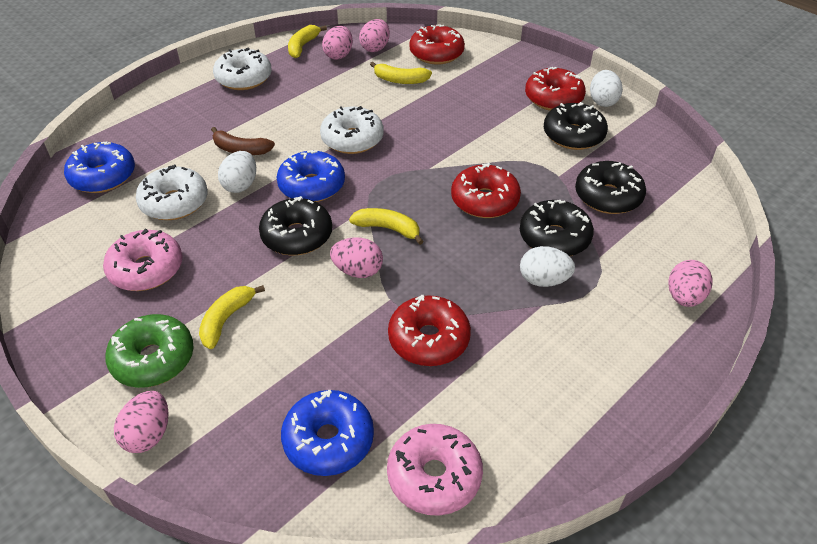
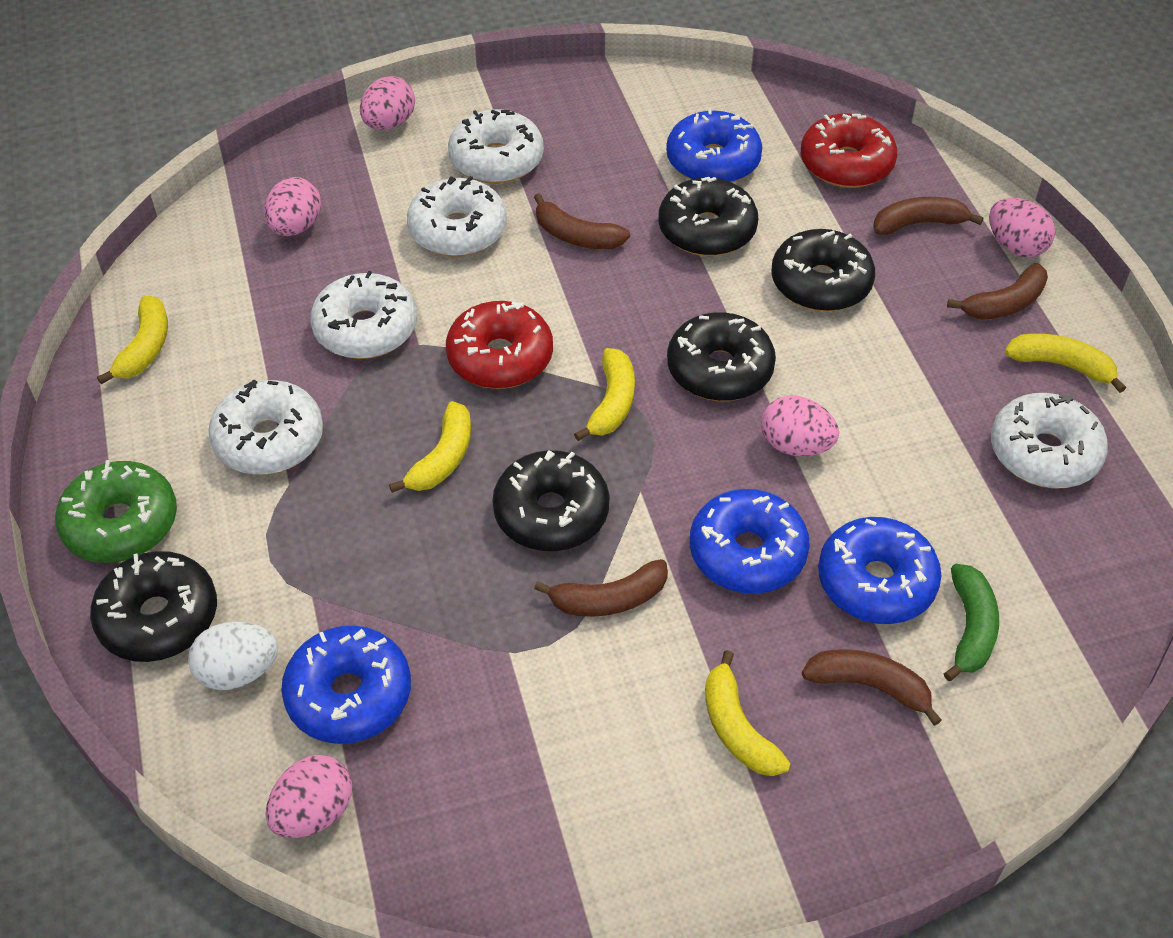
black donut: 4 -> 5
blue donut: 3 -> 4
brown banana: 1 -> 5
green banana: 0 -> 1
pink donut: 2 -> 0
red donut: 4 -> 2
white donut: 3 -> 5
white egg: 3 -> 1
yellow banana: 4 -> 5

